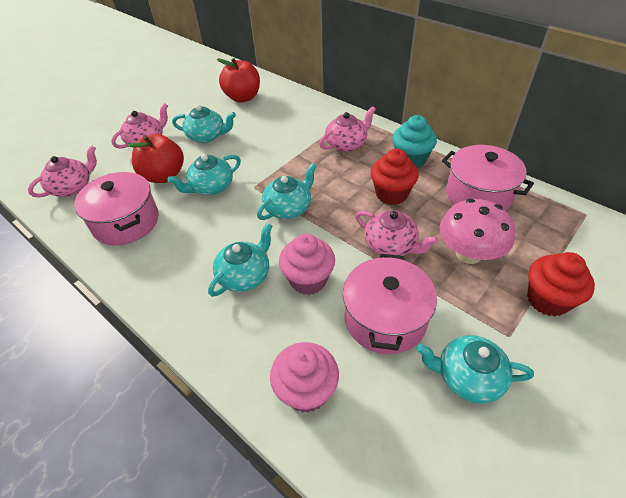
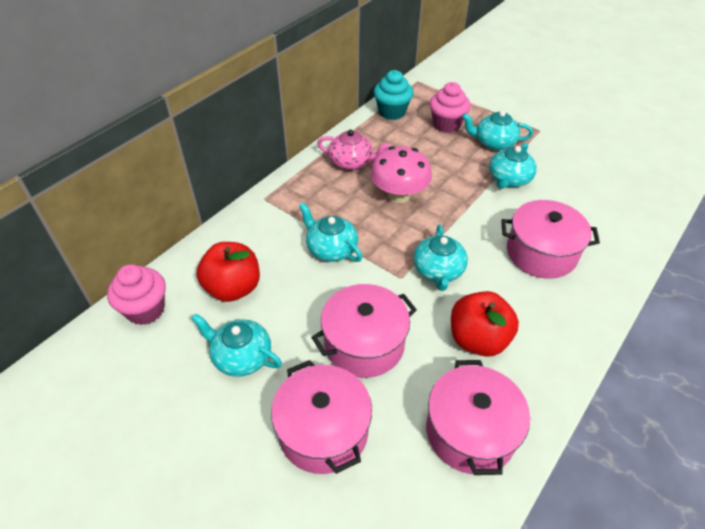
pink pot: 3 -> 4
pink teapot: 4 -> 1
red cupcake: 2 -> 0

